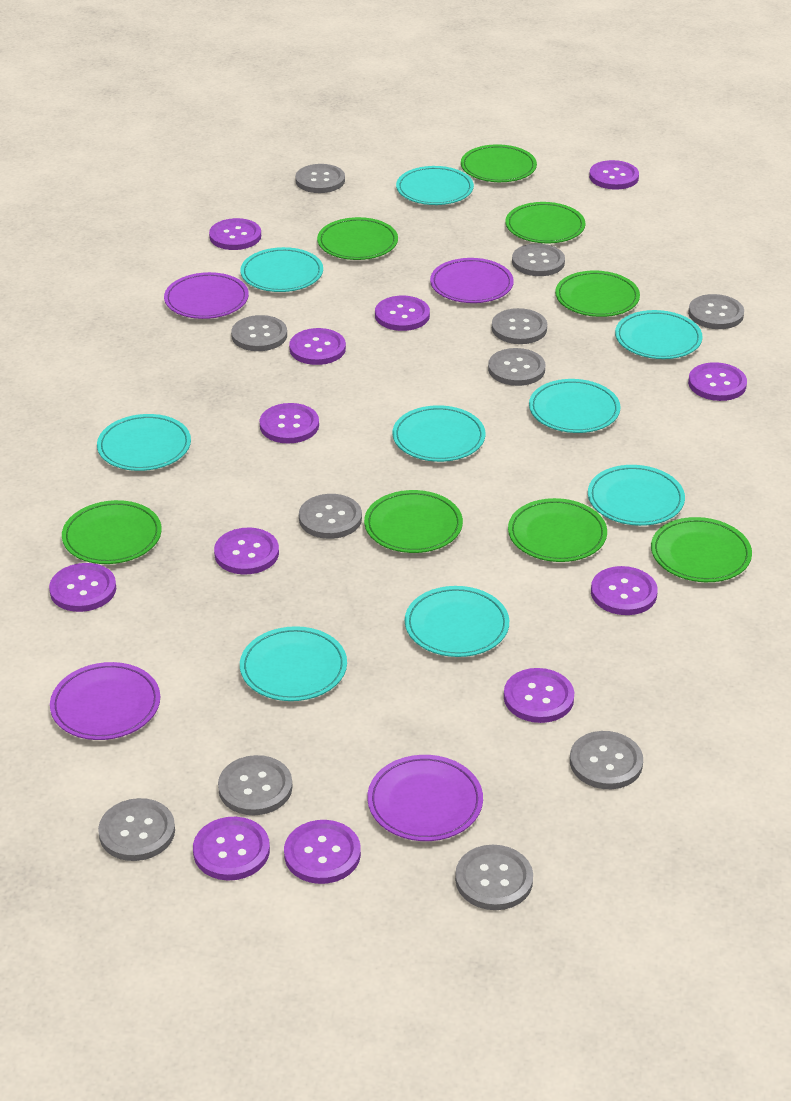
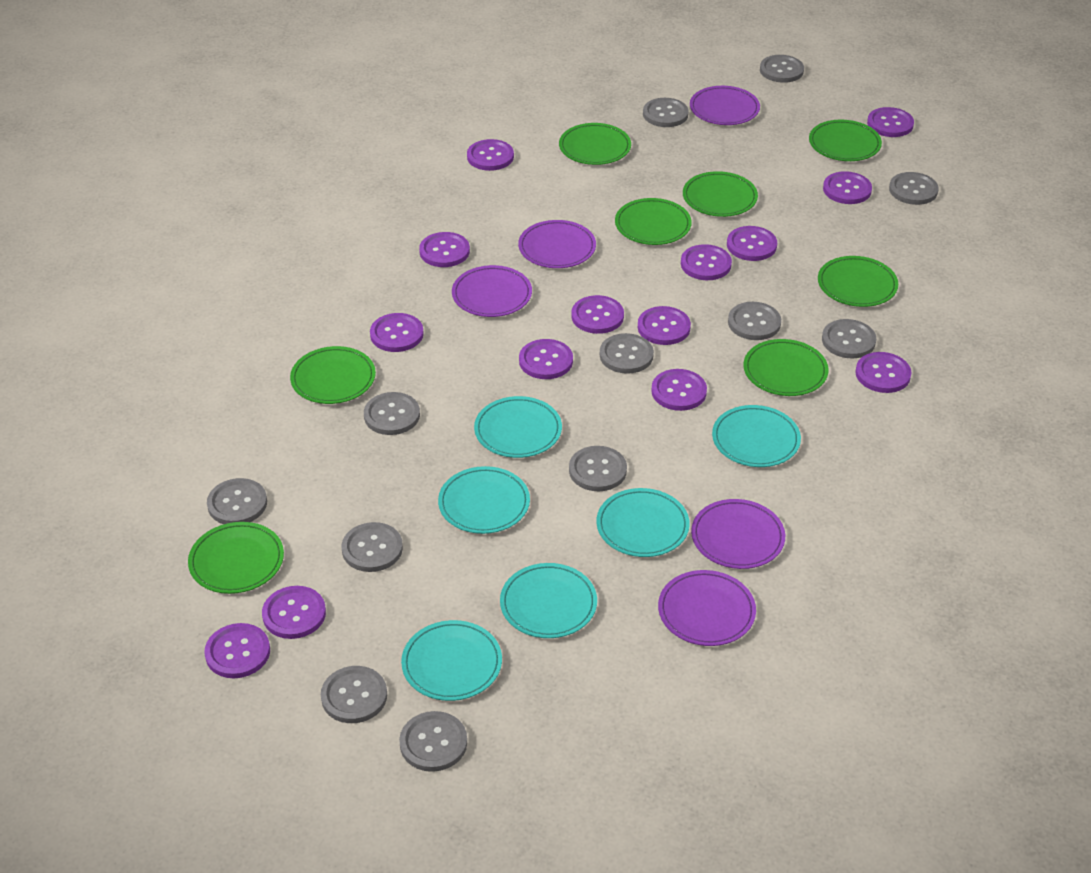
grey button: 11 -> 12
purple button: 12 -> 14
purple plate: 4 -> 5
turquoise plate: 9 -> 6

